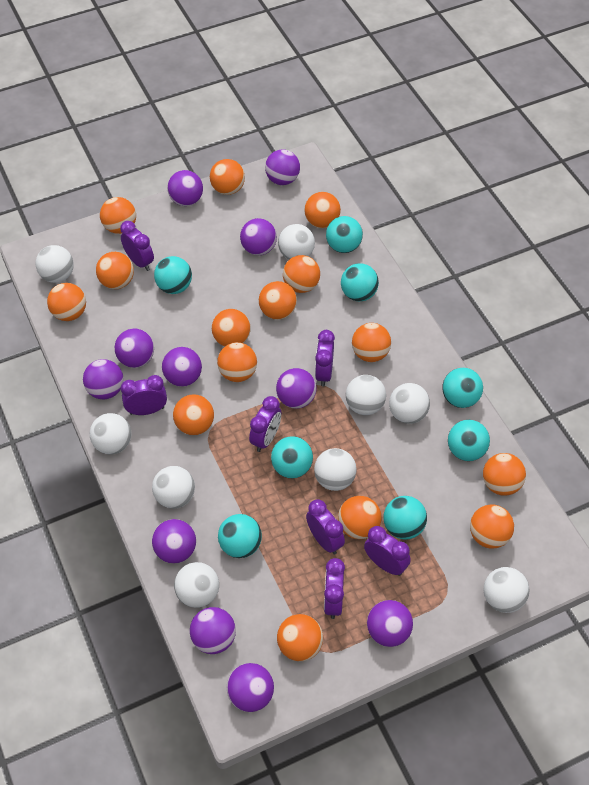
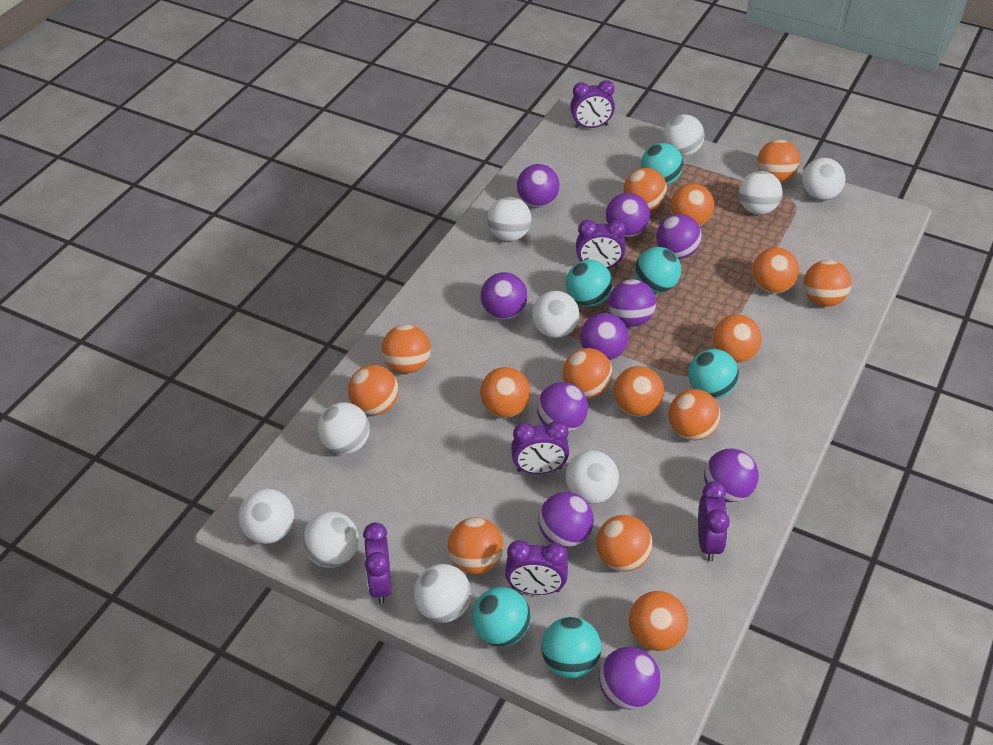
purple ball: 11 -> 10
purple clock: 7 -> 6
turquoise ball: 8 -> 6
white ball: 9 -> 10

